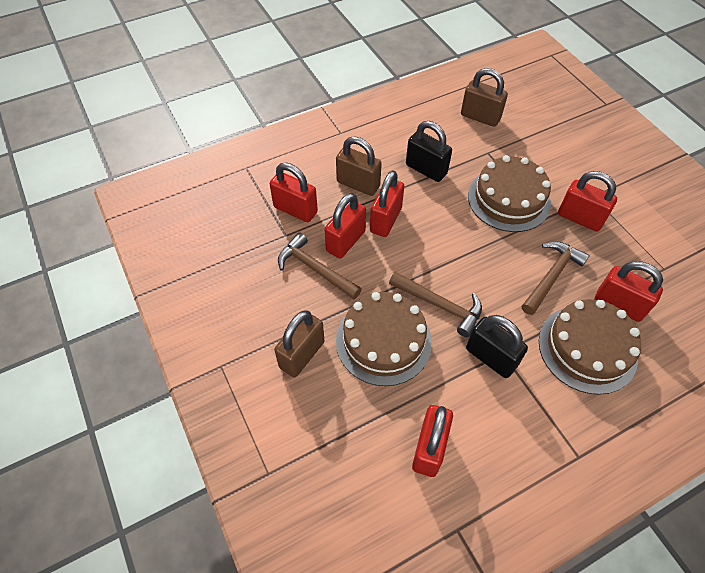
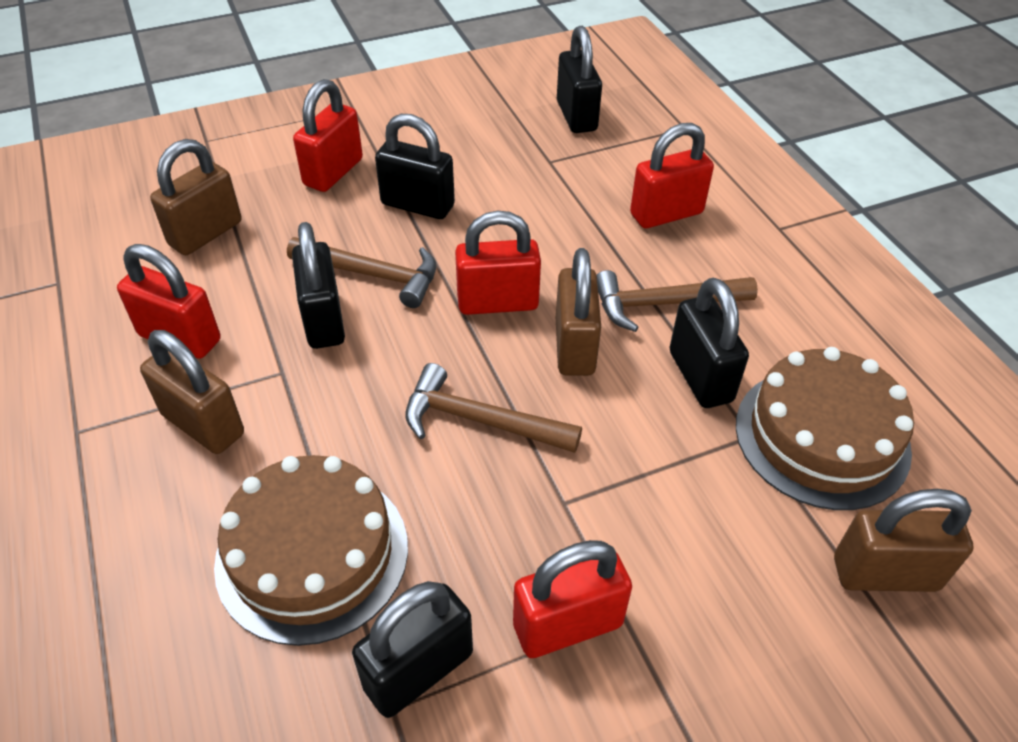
black padlock: 2 -> 5
brown cake: 3 -> 2
brown padlock: 3 -> 4
red padlock: 6 -> 5

